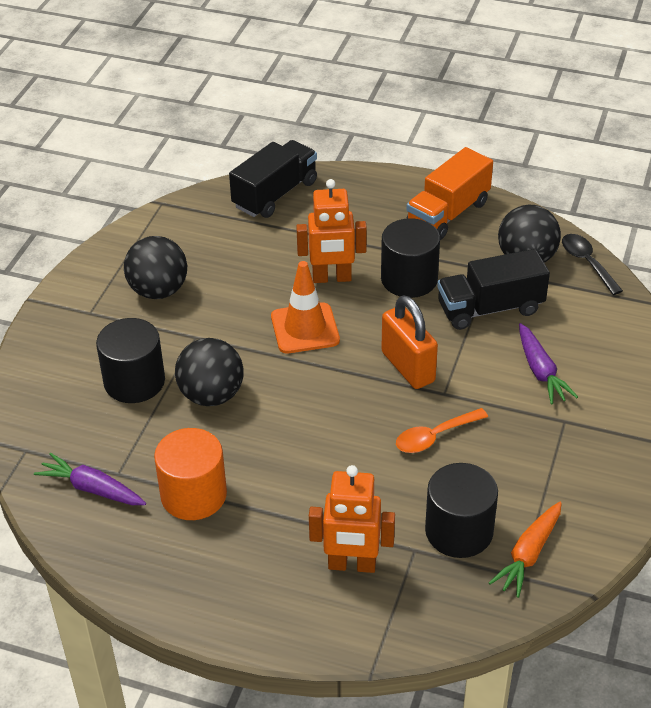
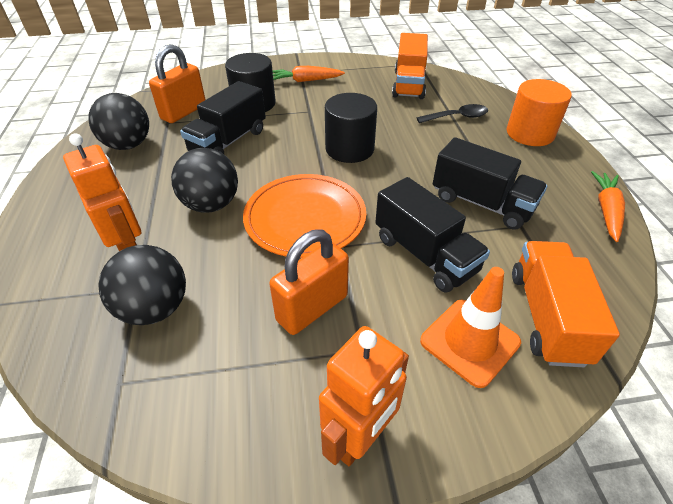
black cylinder: 3 -> 2
black truck: 2 -> 3
orange carrot: 1 -> 2
orange padlock: 1 -> 2
orange plate: 0 -> 1
orange spoon: 1 -> 0
orange truck: 1 -> 2
purple carrot: 2 -> 0

